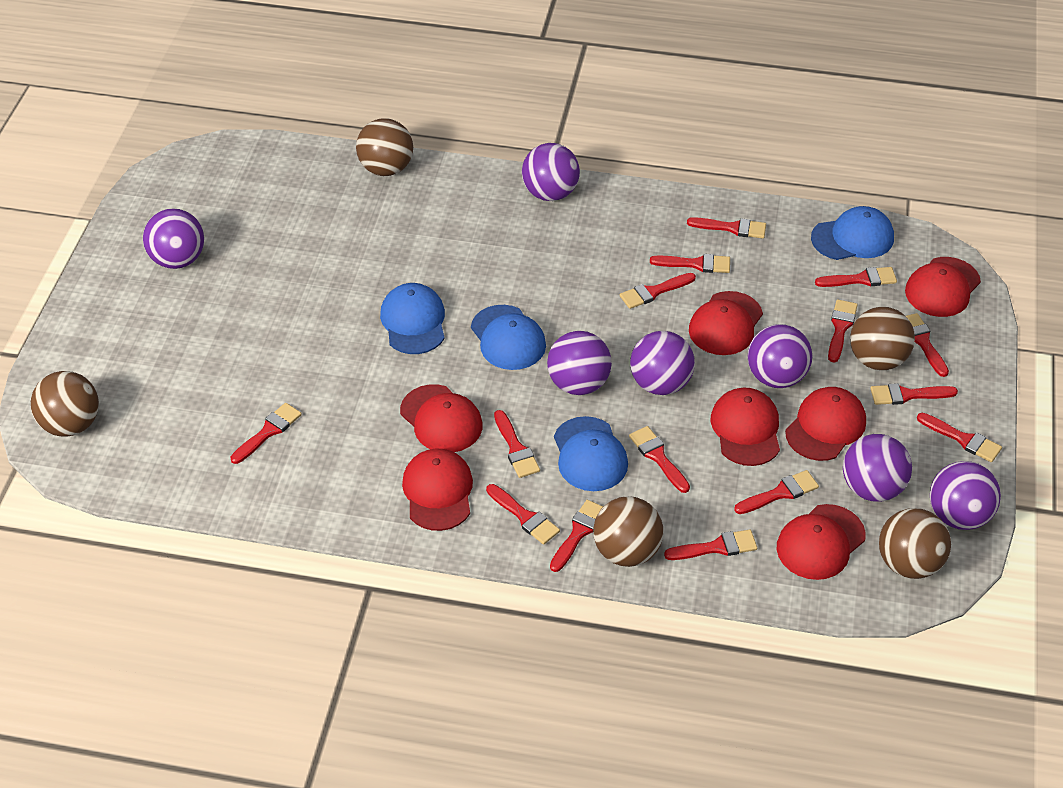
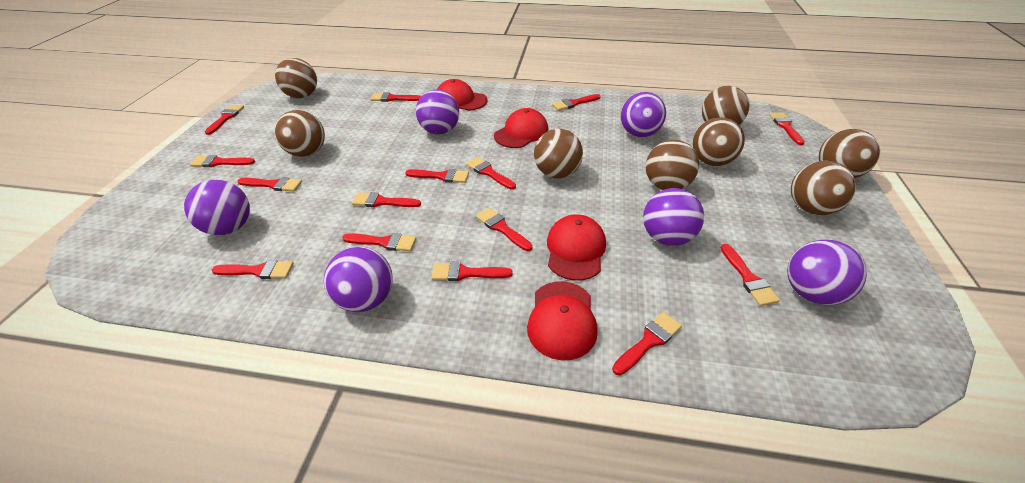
blue cap: 4 -> 0
brown ball: 5 -> 8
purple ball: 7 -> 6
red cap: 7 -> 4

